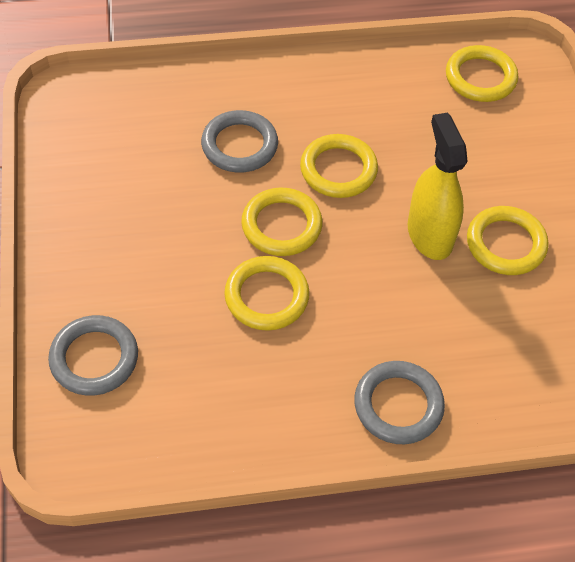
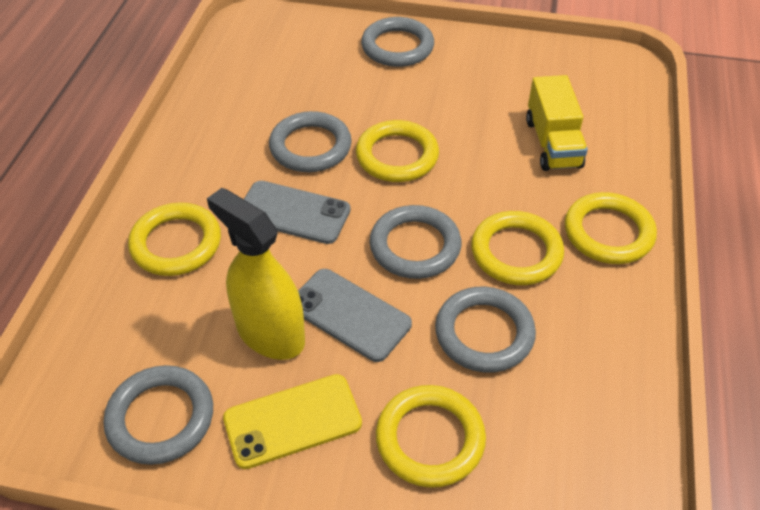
grey phone: 0 -> 2
grey ring: 3 -> 5
yellow phone: 0 -> 1
yellow truck: 0 -> 1

